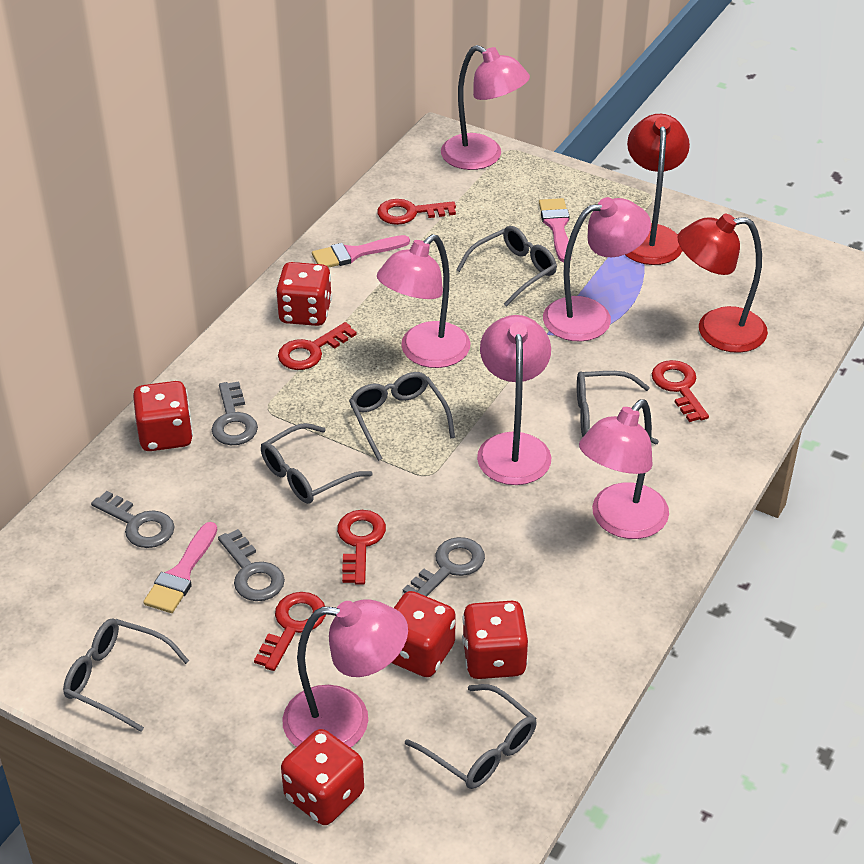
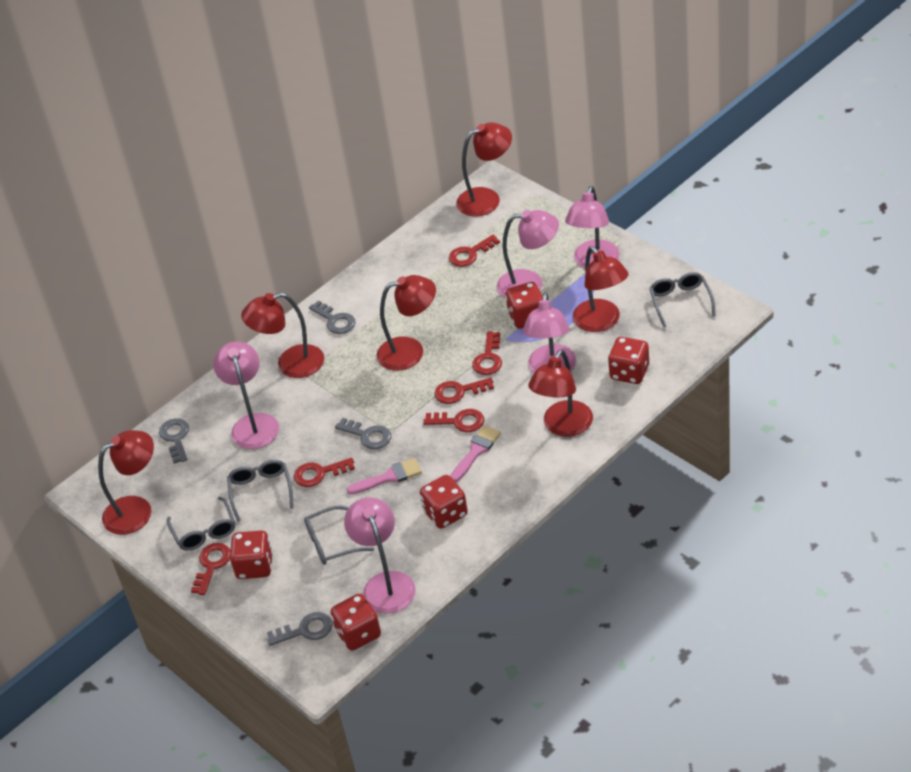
grey glasses: 6 -> 4
pink brush: 3 -> 2
pink lamp: 6 -> 5
red key: 5 -> 6
red lamp: 2 -> 6

